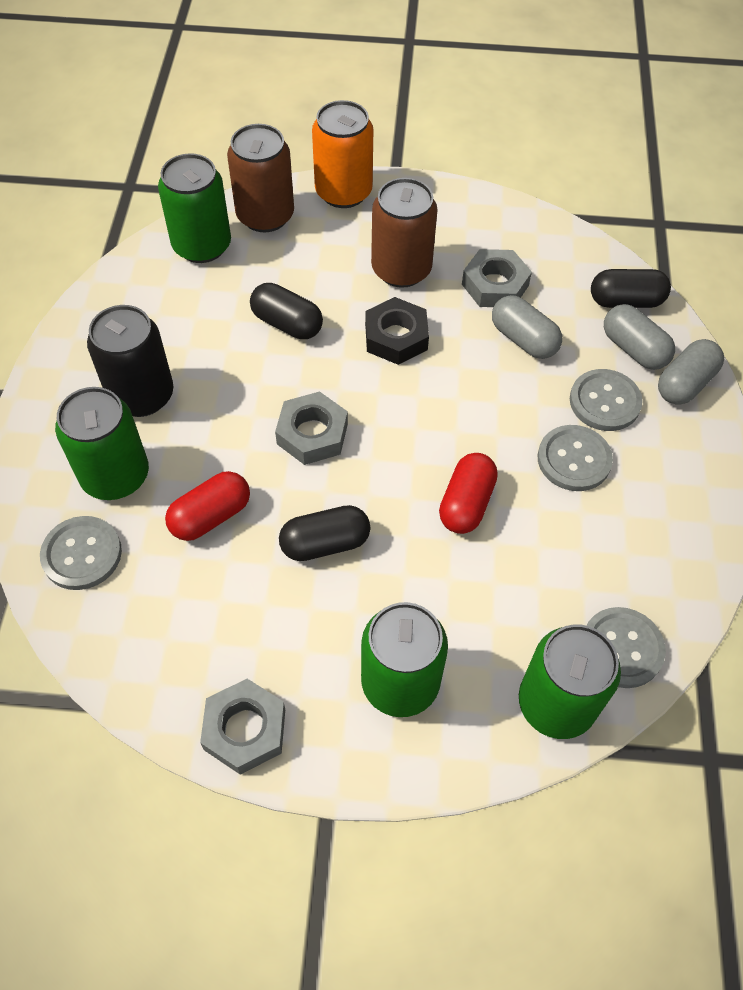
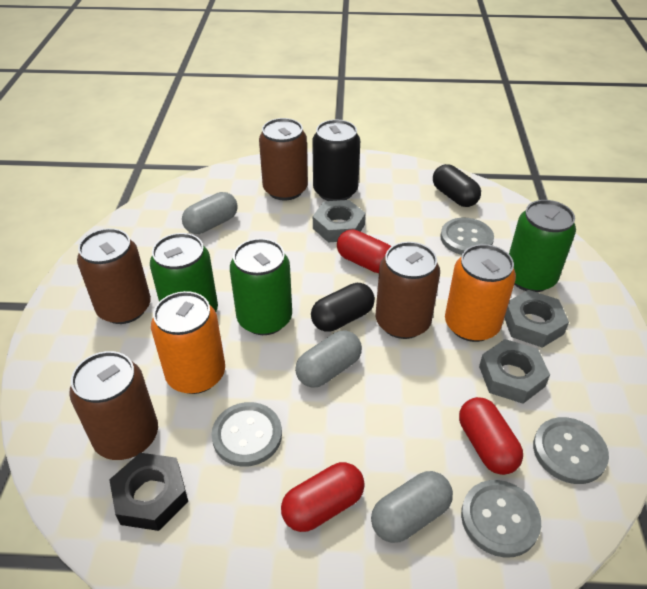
black capsule: 3 -> 2
brown can: 2 -> 4
green can: 4 -> 3
orange can: 1 -> 2
red capsule: 2 -> 3

